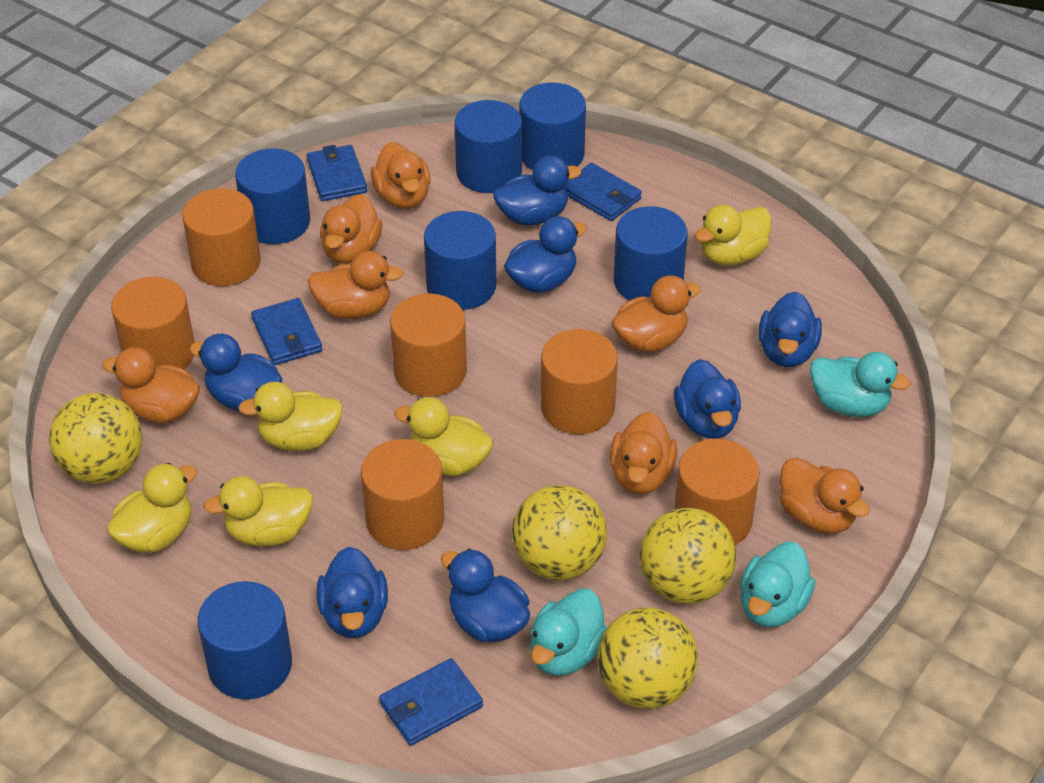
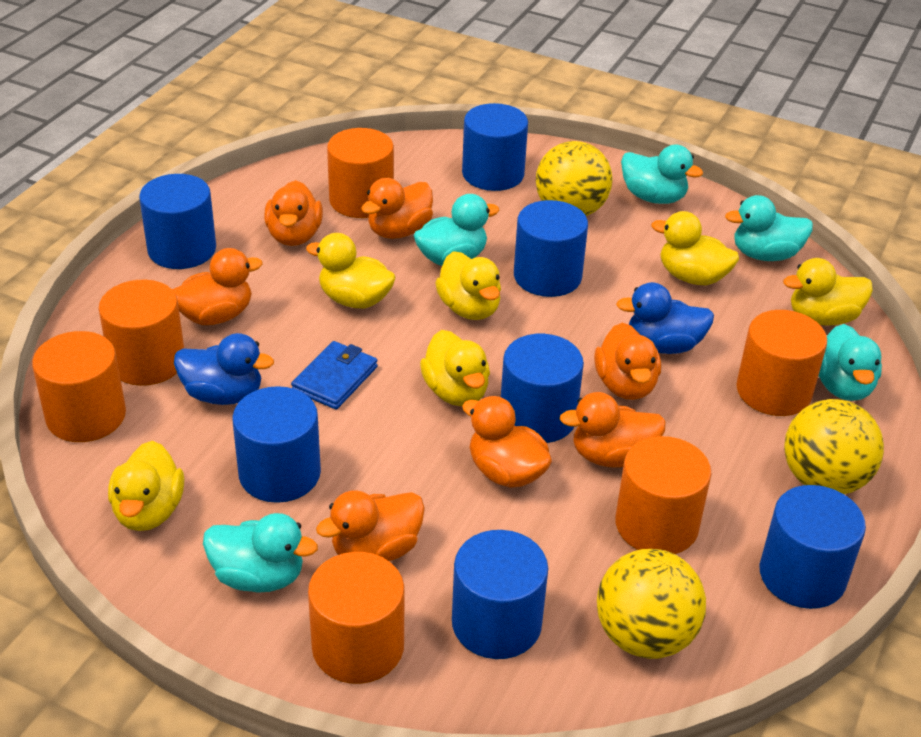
blue cylinder: 6 -> 7
blue duck: 7 -> 2
blue wallet: 4 -> 1
turquoise duck: 3 -> 5
yellow ball: 4 -> 3
yellow duck: 5 -> 6

